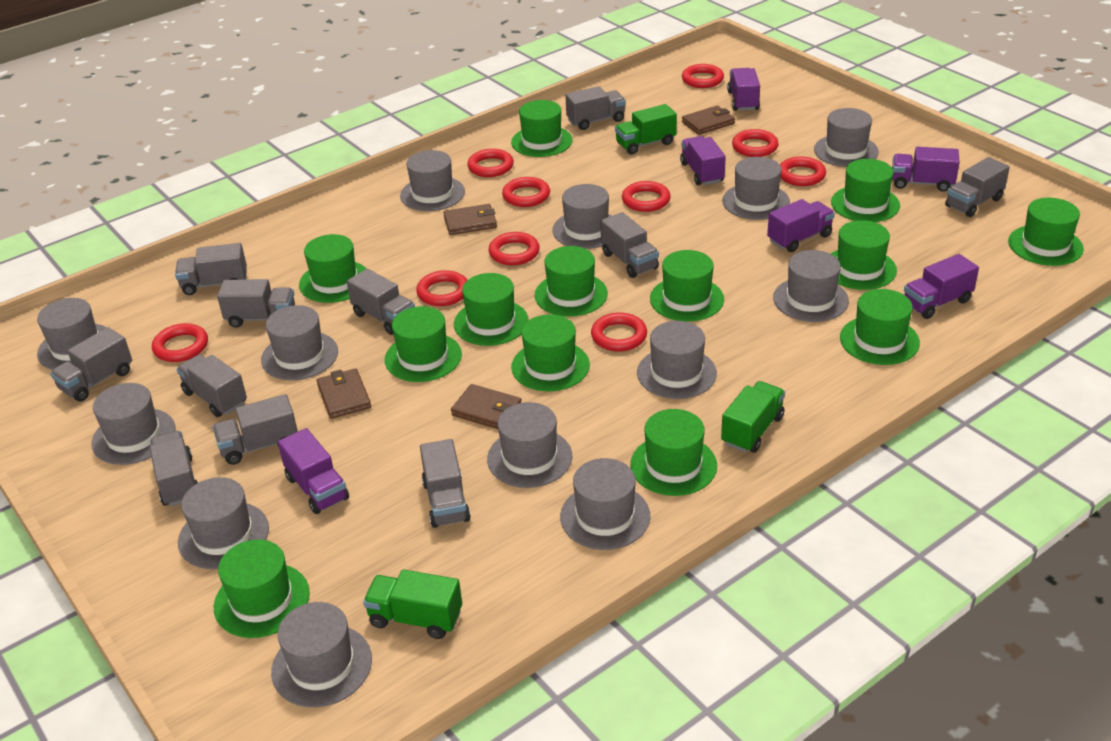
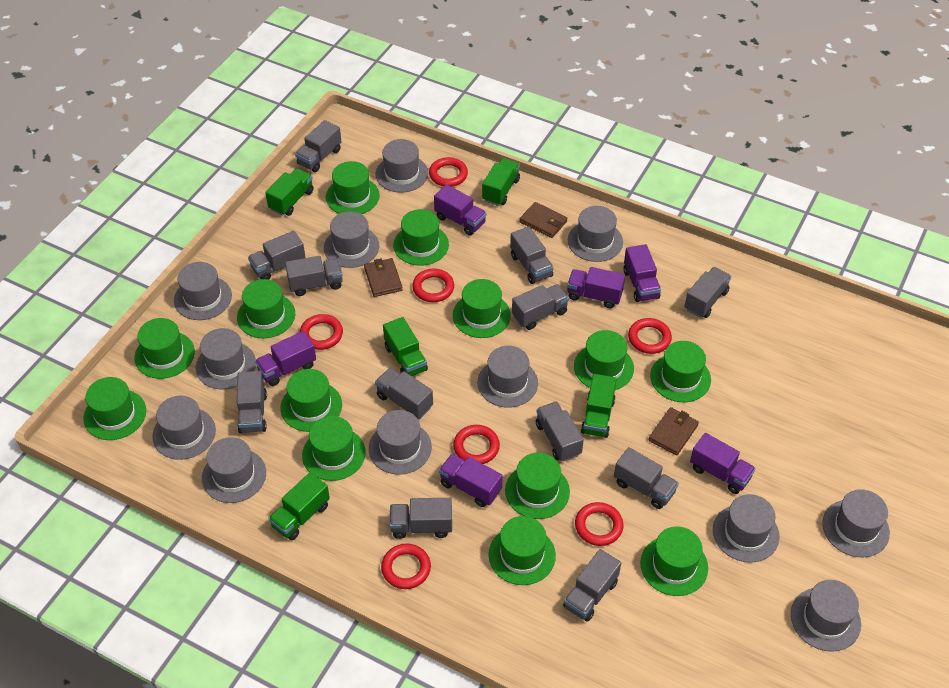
brown wallet: 4 -> 3
green truck: 3 -> 5
grey hat: 13 -> 12
grey truck: 11 -> 12
red ring: 10 -> 7

